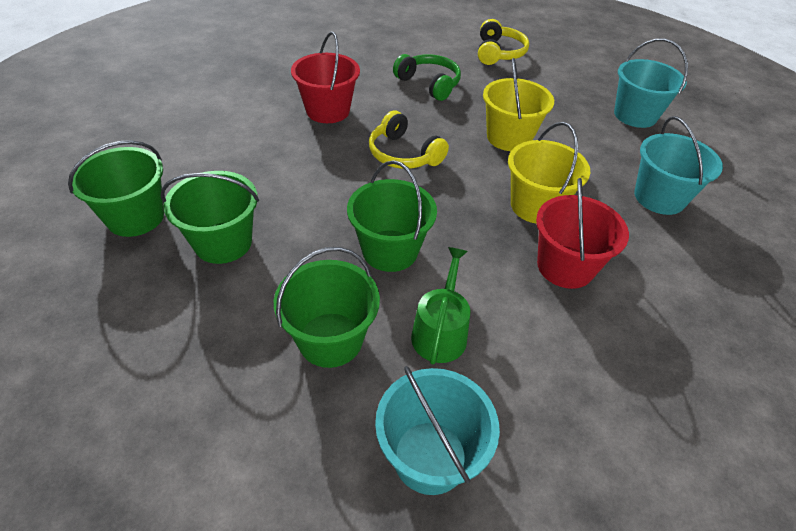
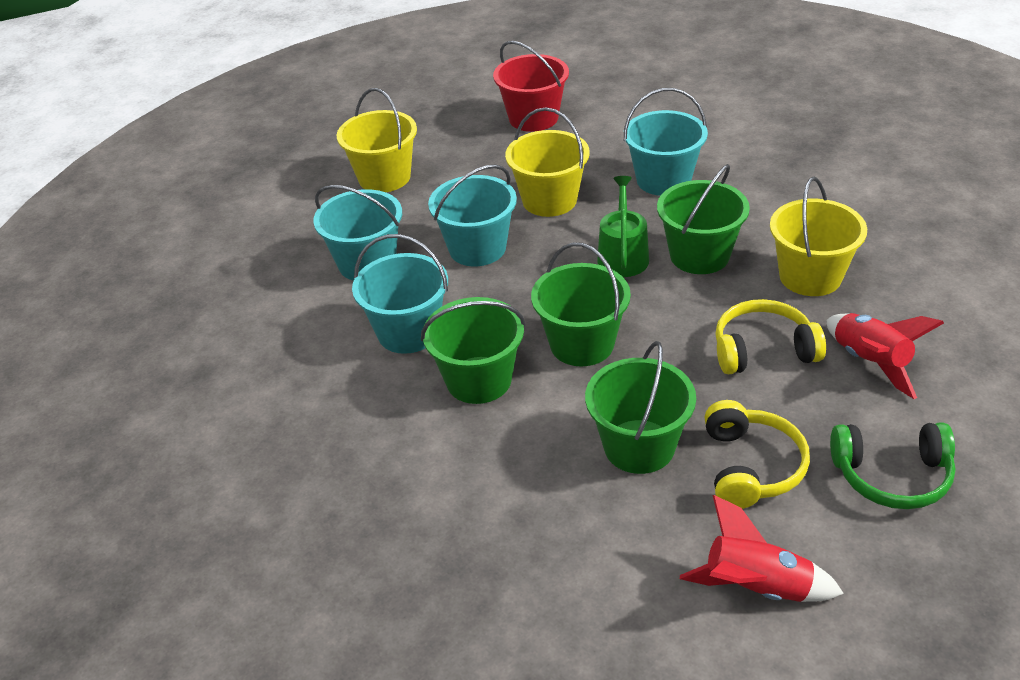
red bucket: 2 -> 1
red rocket: 0 -> 2
turquoise bucket: 3 -> 4
yellow bucket: 2 -> 3

